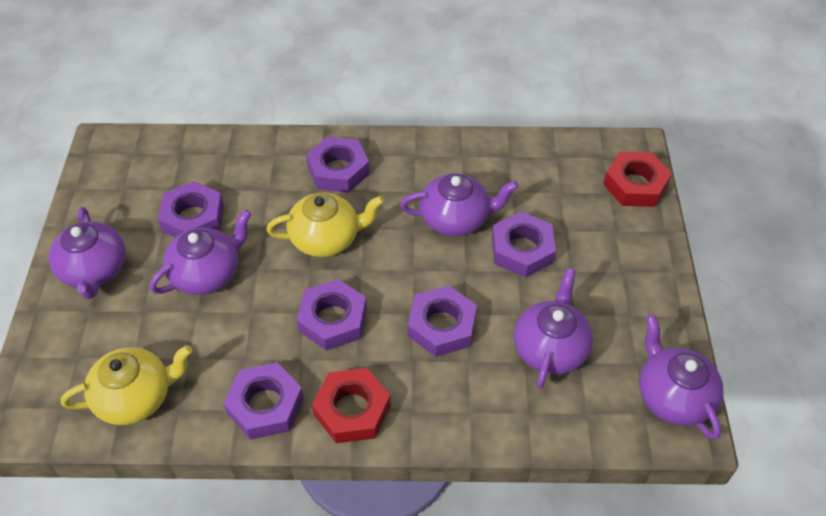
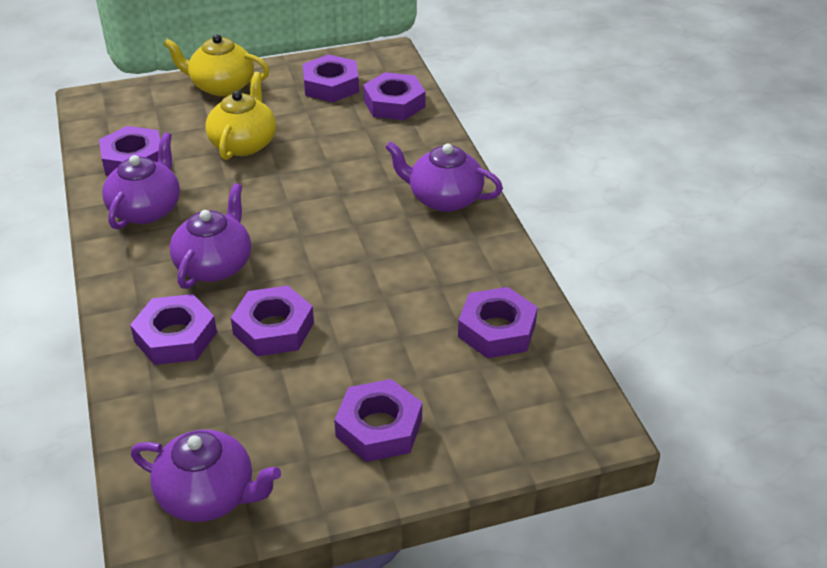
purple nut: 6 -> 7
purple teapot: 5 -> 4
red nut: 2 -> 0

